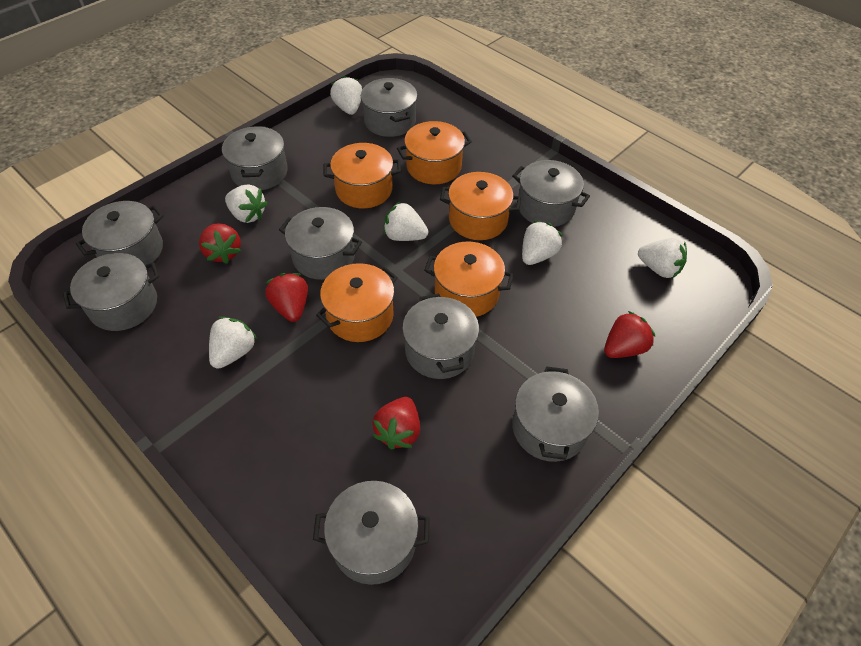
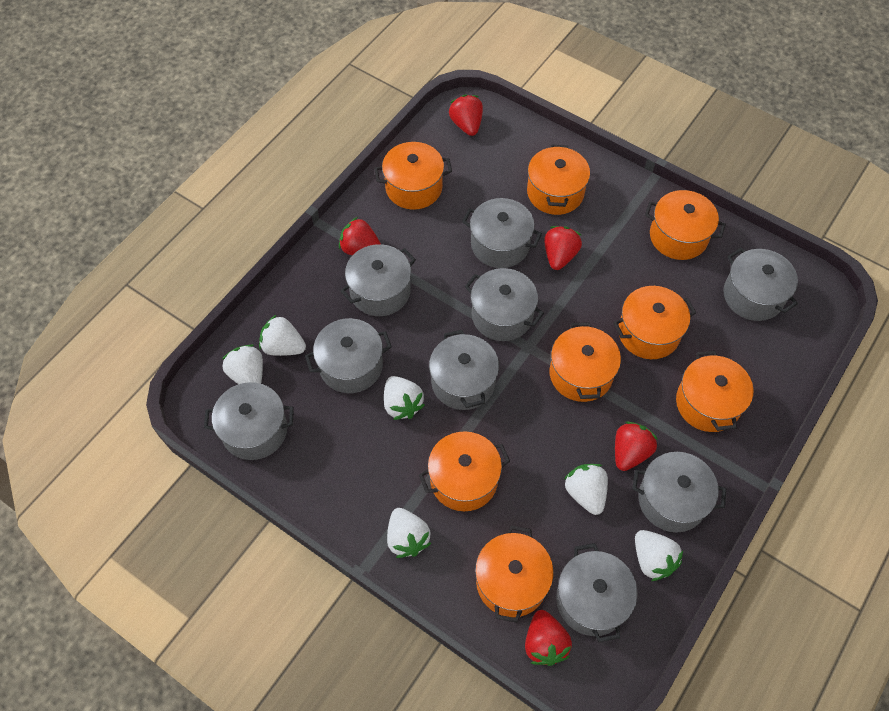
orange pot: 5 -> 8
red strawberry: 4 -> 5

